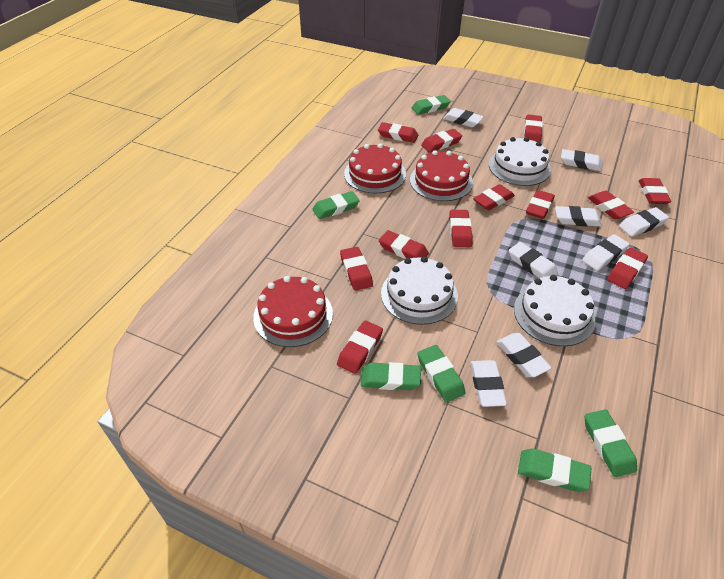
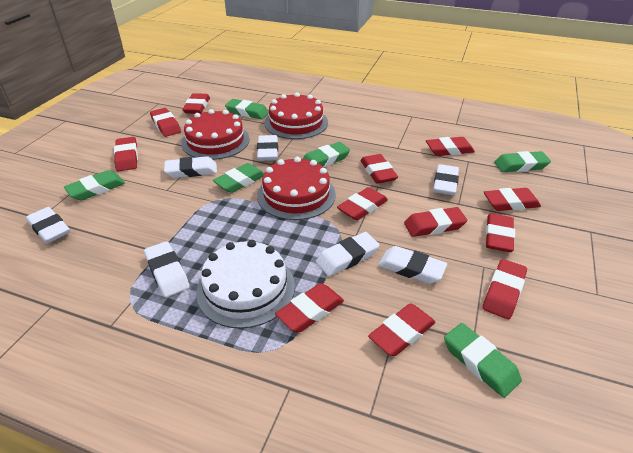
white cake: 3 -> 1
white eraser: 8 -> 7

